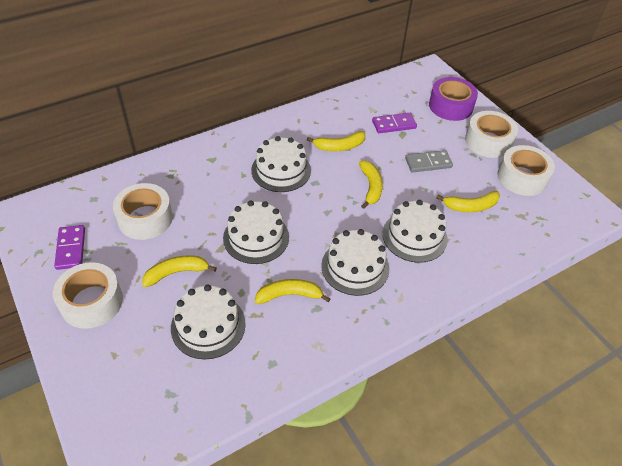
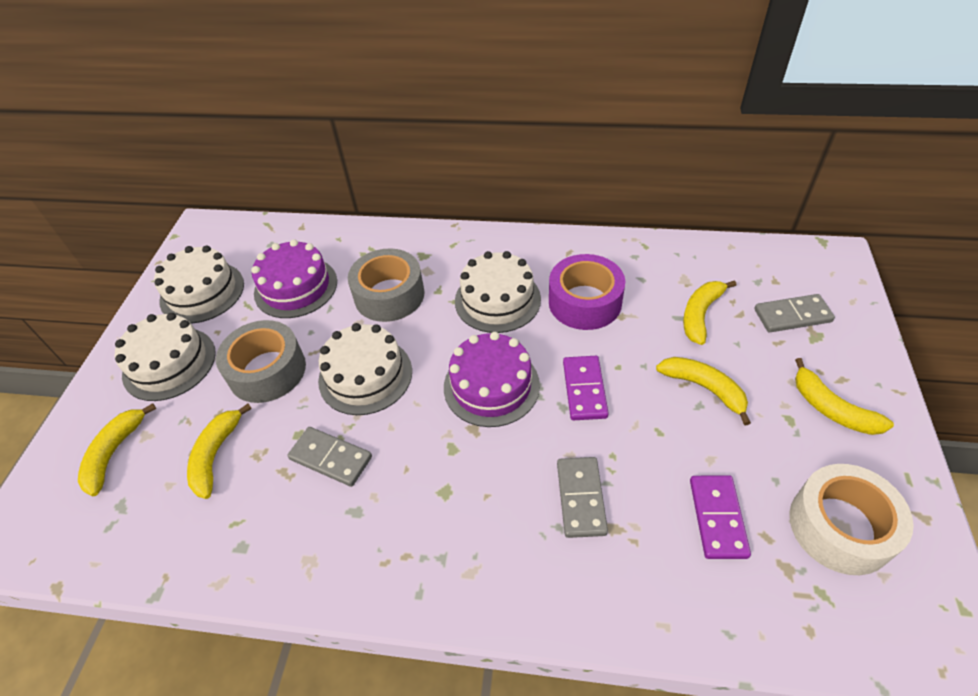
grey domino: 1 -> 3
grey tape: 0 -> 2
purple cake: 0 -> 2
white cake: 5 -> 4
white tape: 4 -> 1

